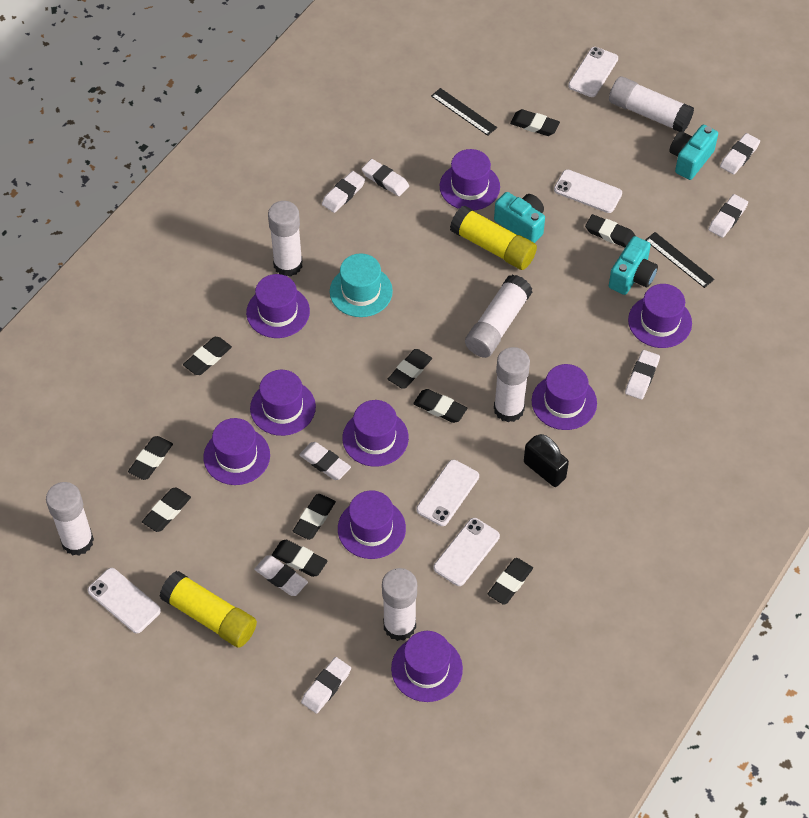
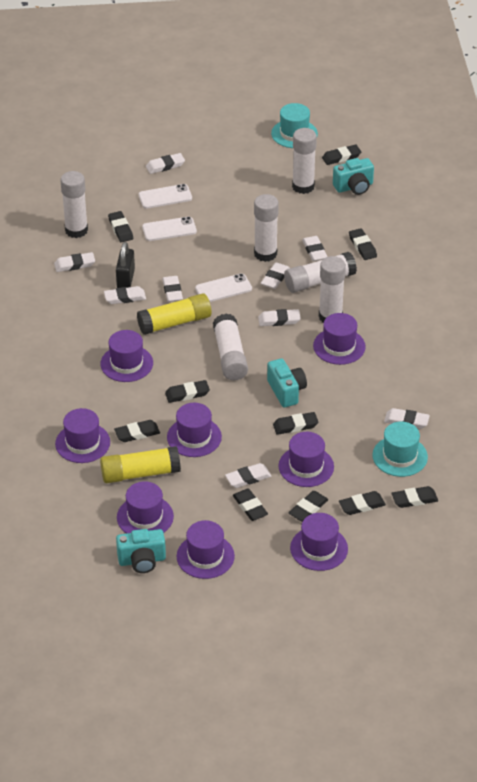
black ruler: 2 -> 0
purple hat: 9 -> 8
turquoise hat: 1 -> 2
white eraser: 8 -> 9
white phone: 5 -> 3

